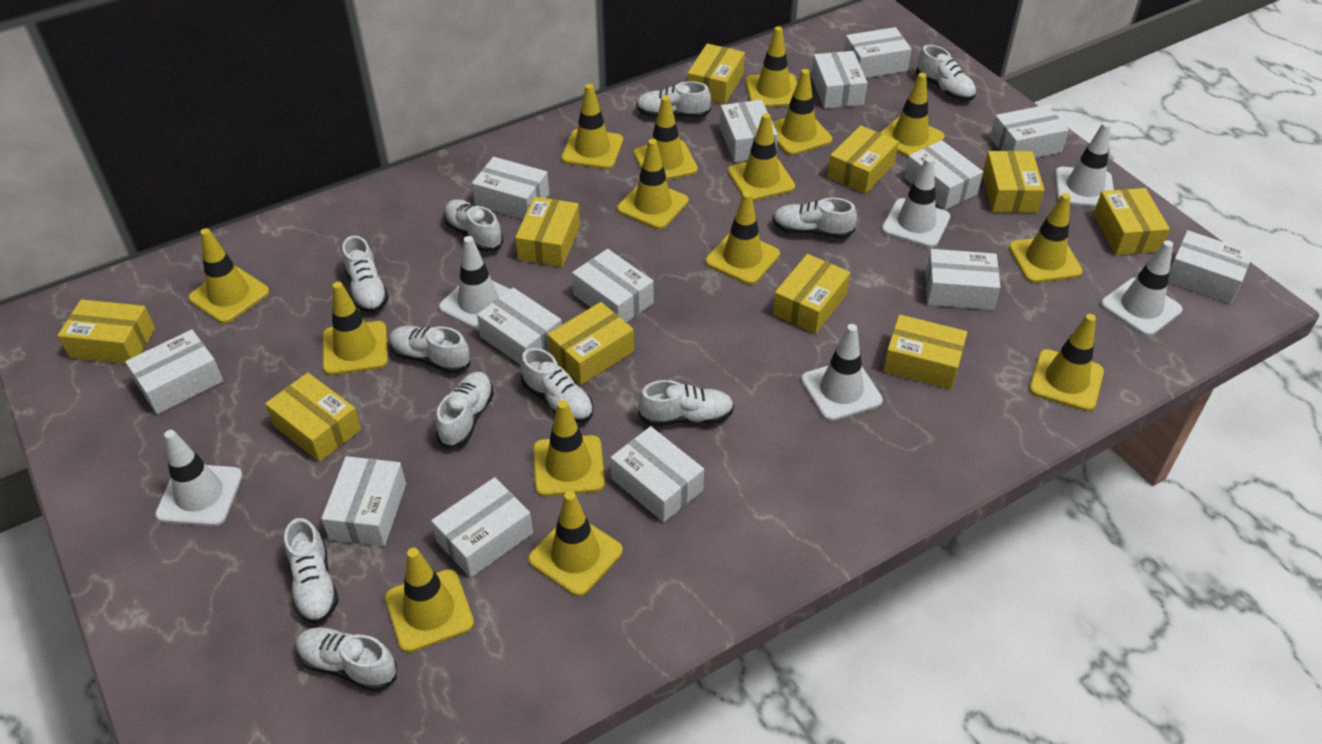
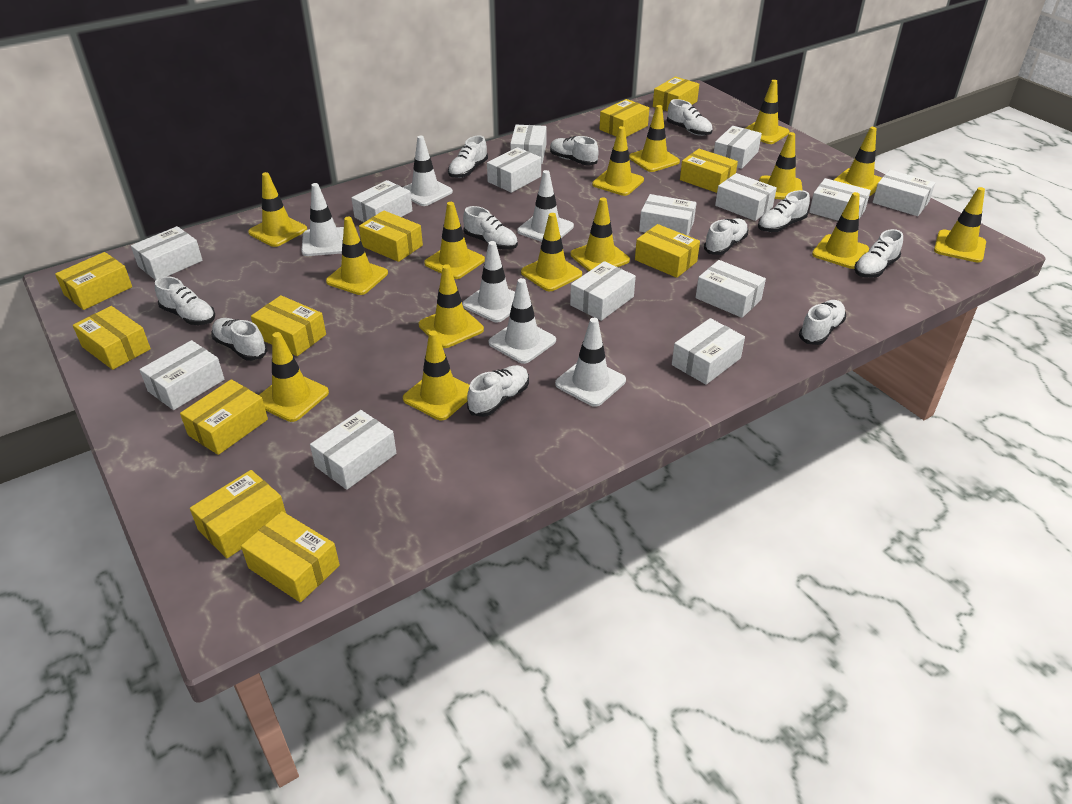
yellow box: 10 -> 11

